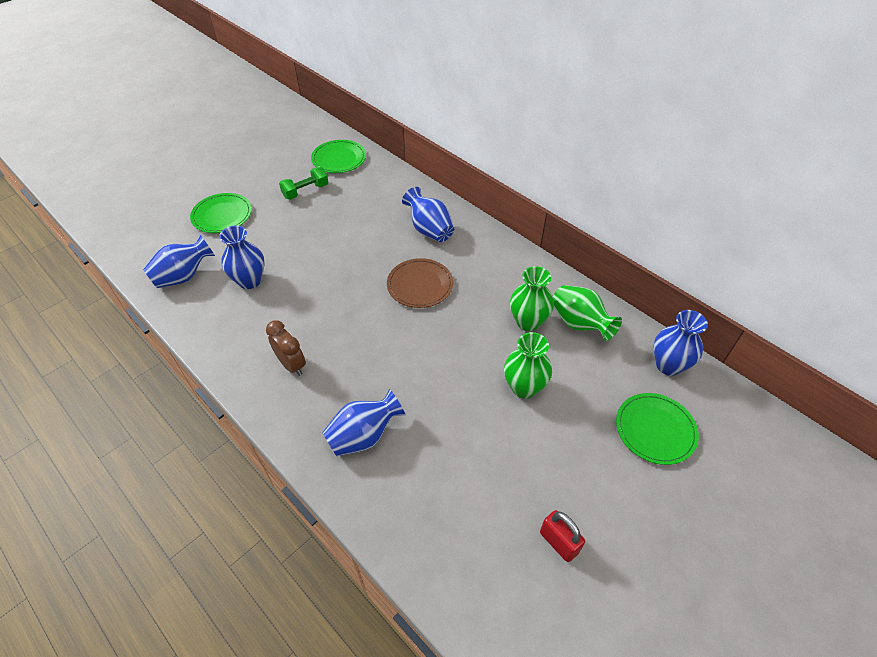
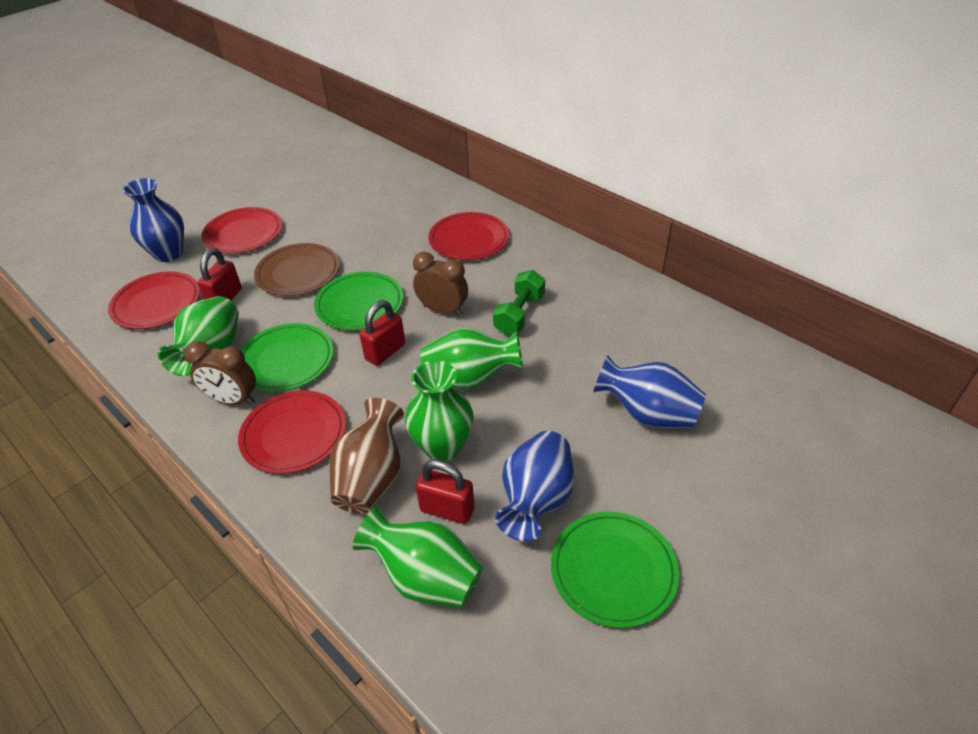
blue vase: 5 -> 3
brown clock: 1 -> 2
brown vase: 0 -> 1
green vase: 3 -> 4
red padlock: 1 -> 3
red plate: 0 -> 4

